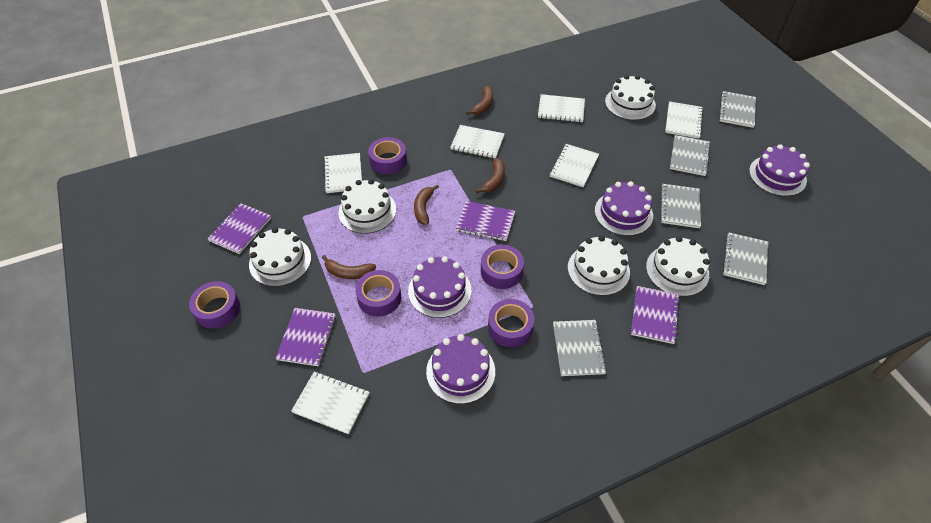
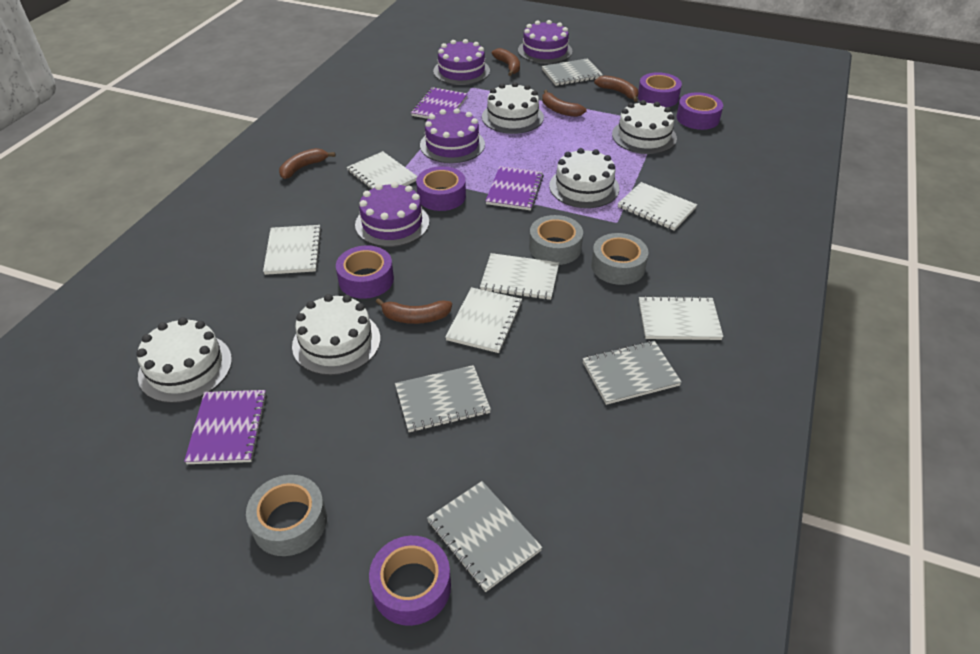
brown banana: 4 -> 5
grey notebook: 5 -> 4
grey tape: 0 -> 3
purple notebook: 4 -> 3

